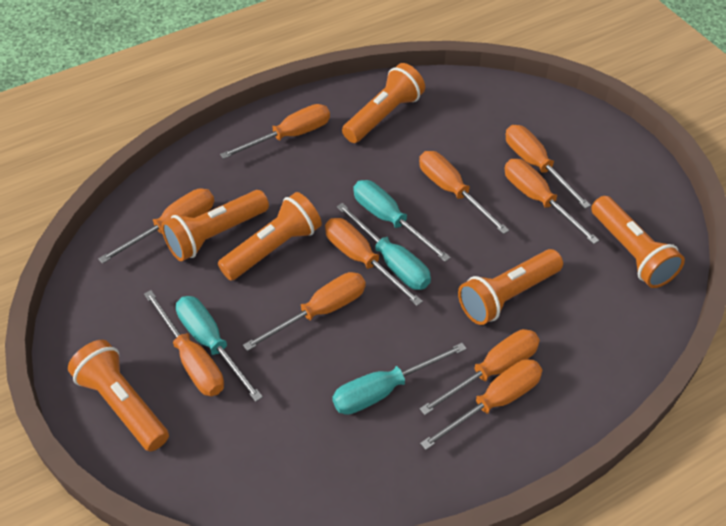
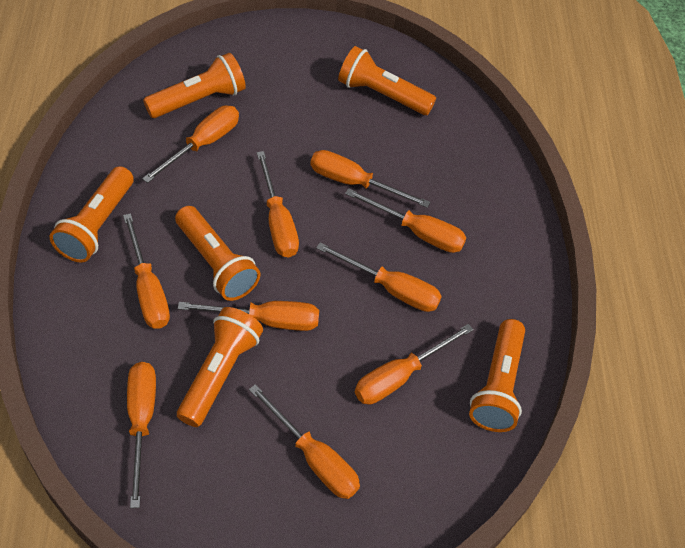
turquoise screwdriver: 4 -> 0

